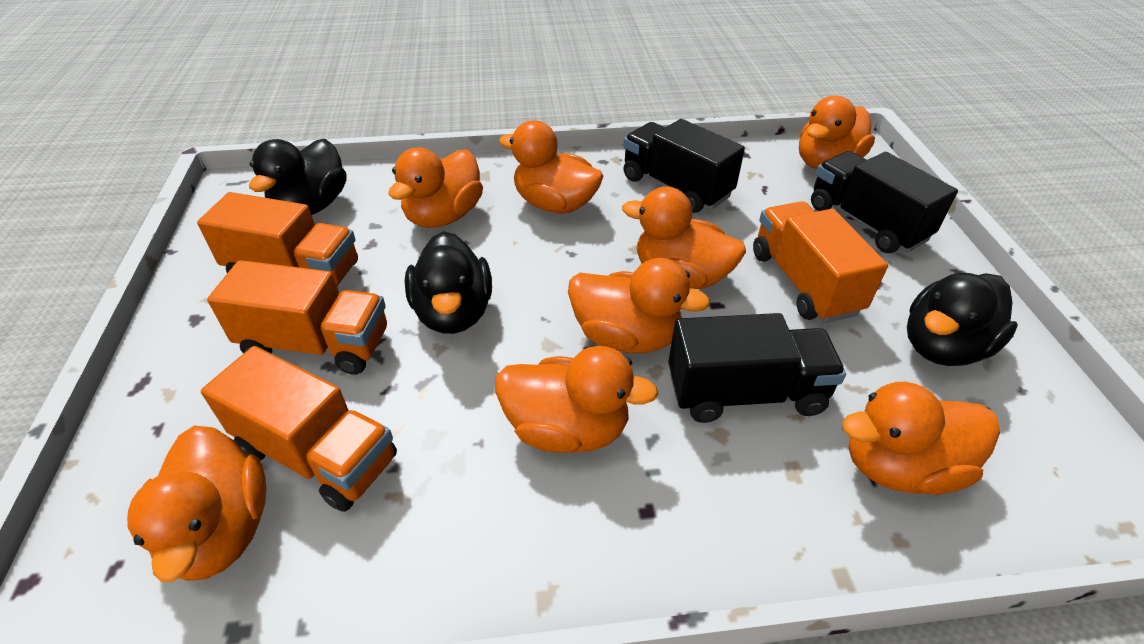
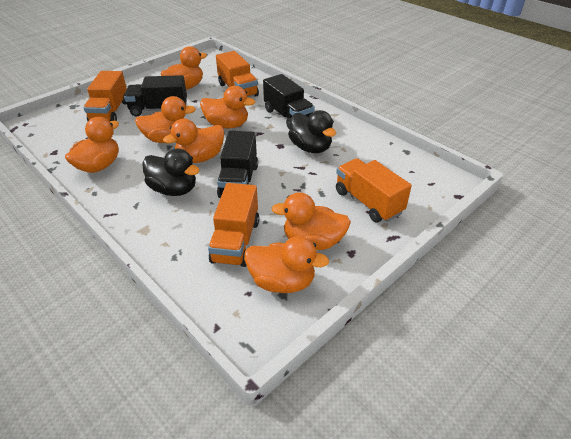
black duck: 3 -> 2
orange duck: 8 -> 7

